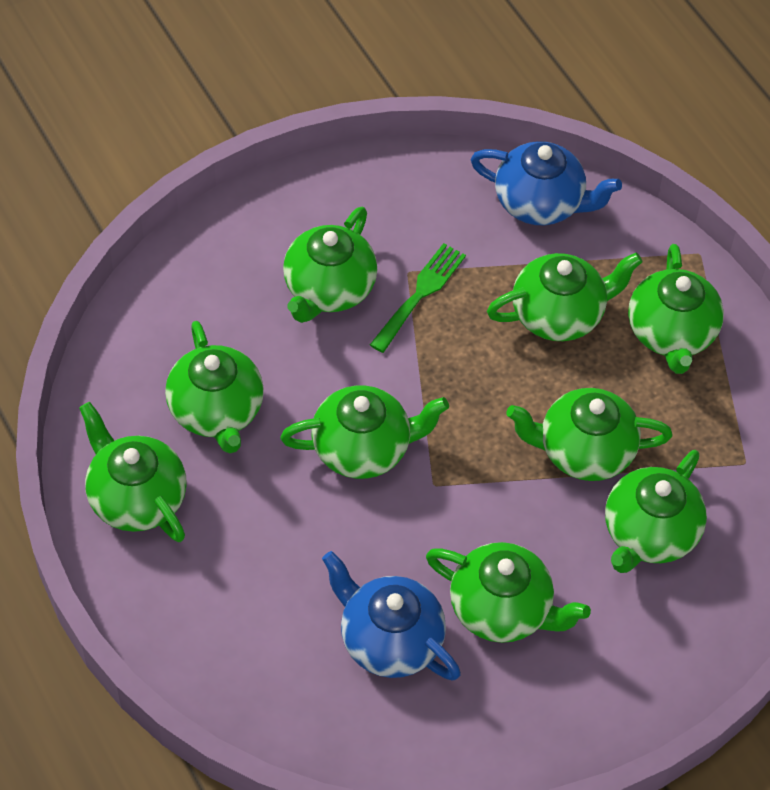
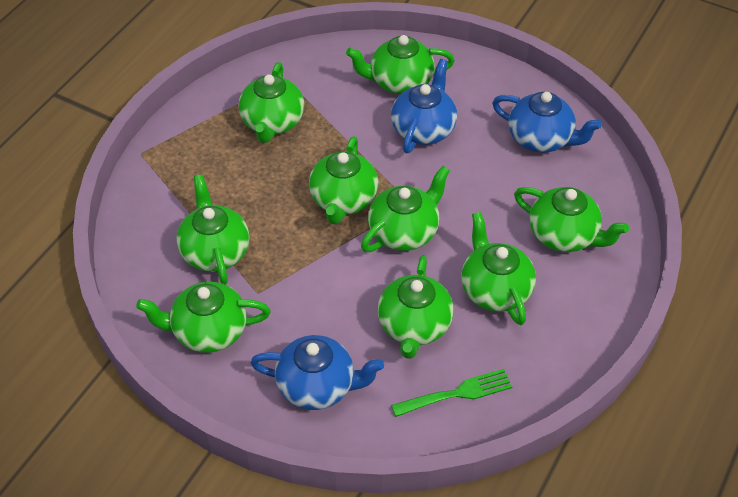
blue teapot: 2 -> 3

